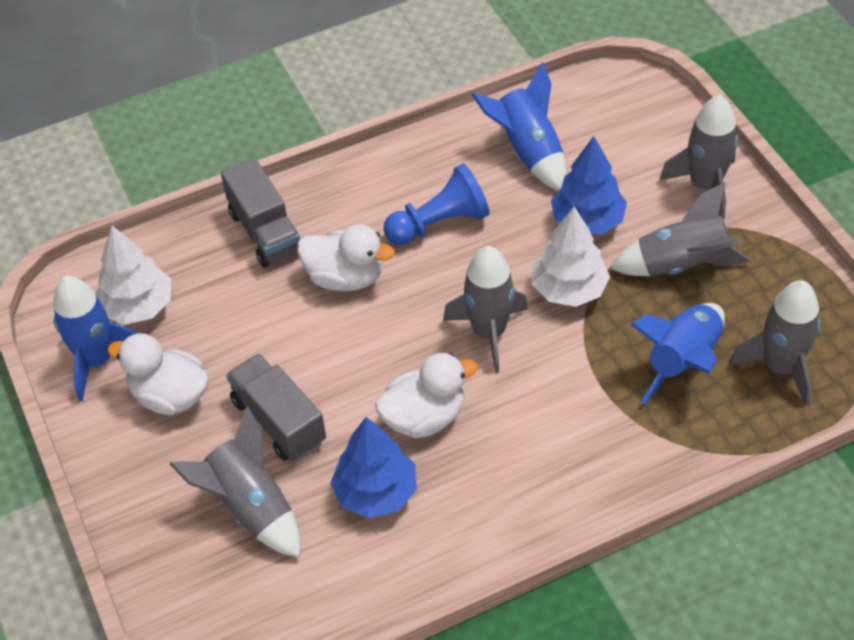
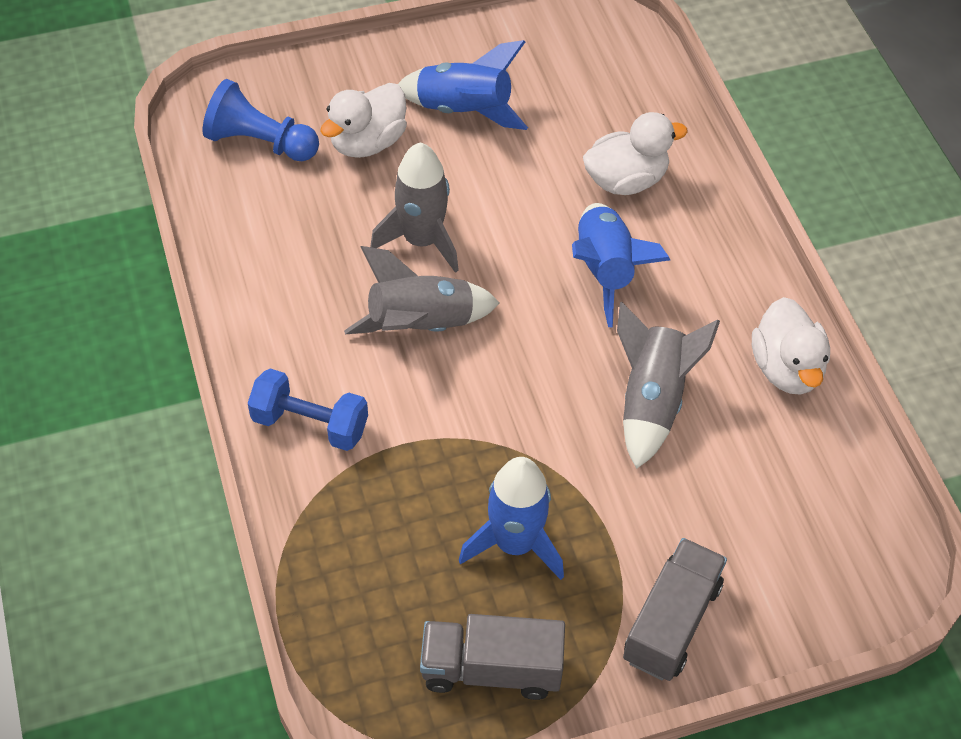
blue dumbbell: 0 -> 1
blue tree: 2 -> 0
grey rocket: 5 -> 3
white tree: 2 -> 0

